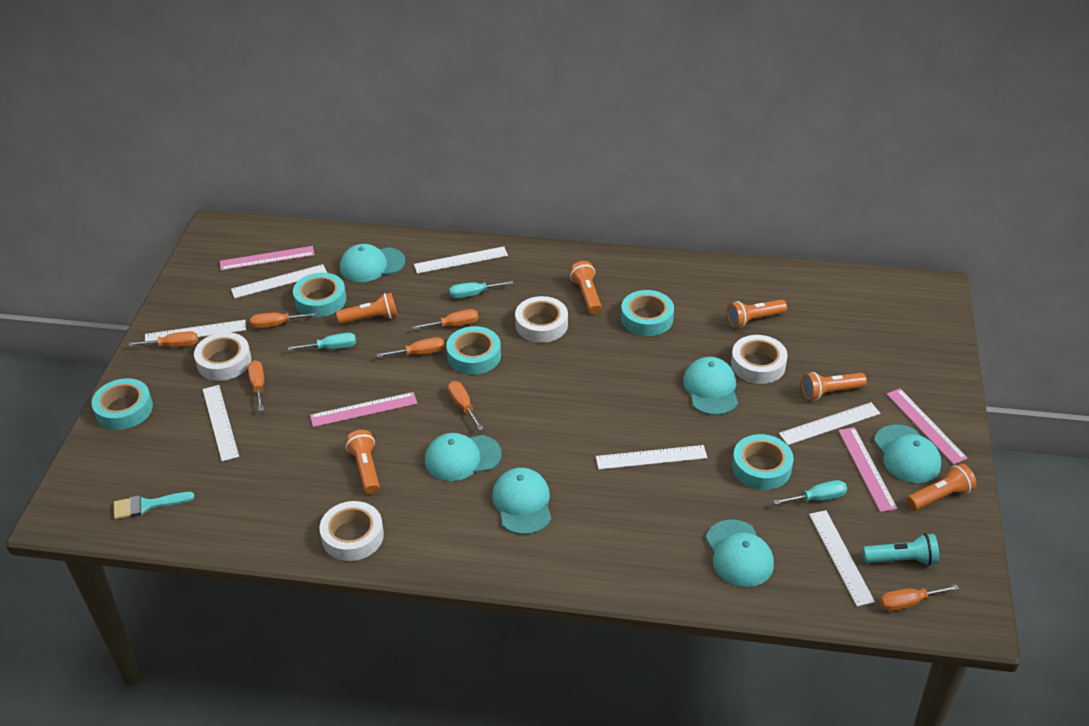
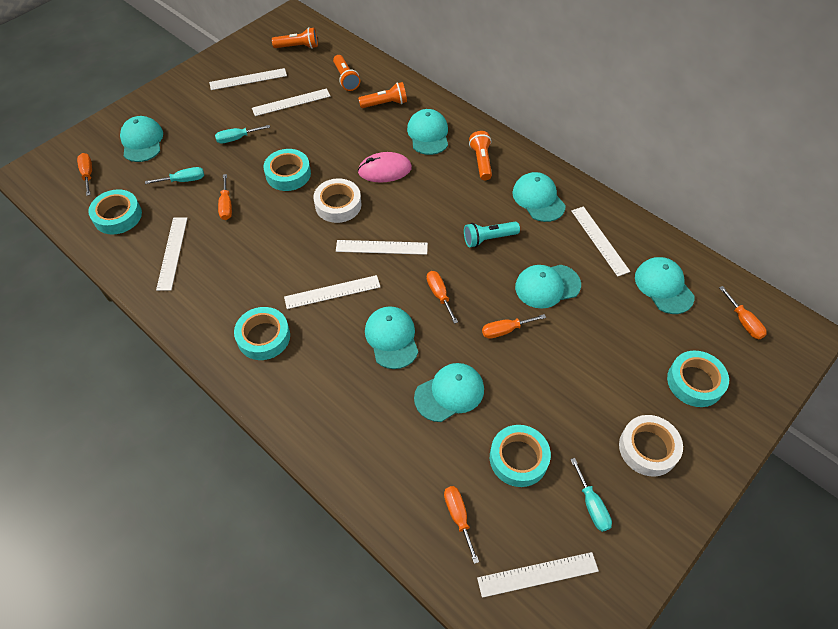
orange flashlight: 6 -> 4
orange screwdriver: 7 -> 6
pink mouse: 0 -> 1
pink ruler: 4 -> 0
turquoise brush: 1 -> 0
turquoise cap: 6 -> 7
white tape: 4 -> 2

